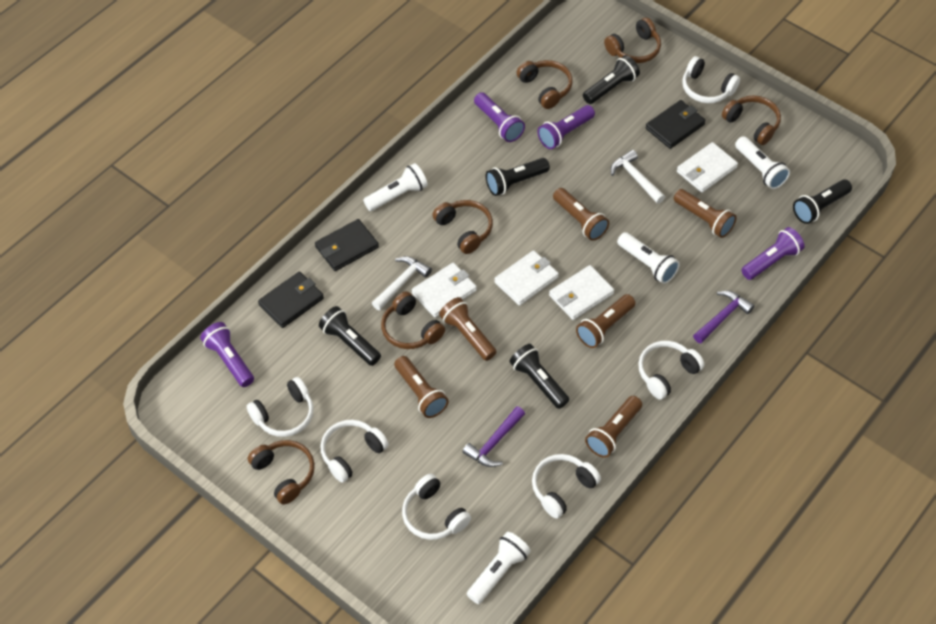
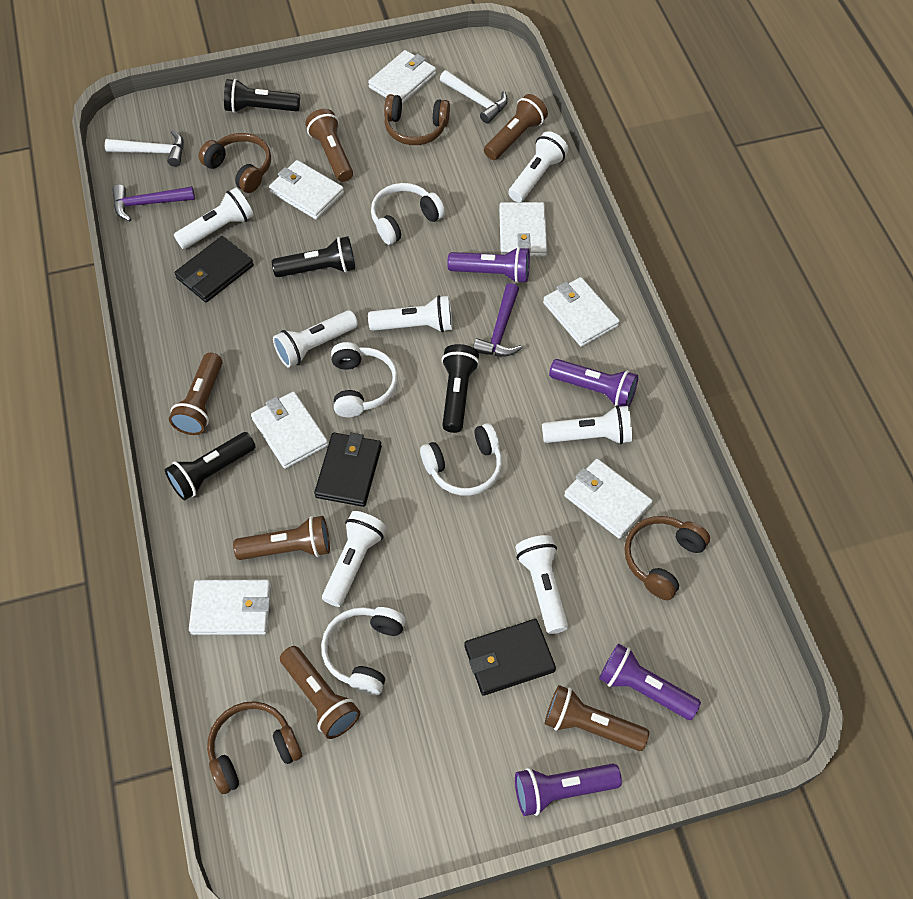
black flashlight: 5 -> 4
brown headphones: 6 -> 4
white flashlight: 4 -> 7
white headphones: 6 -> 4
white wallet: 4 -> 7

